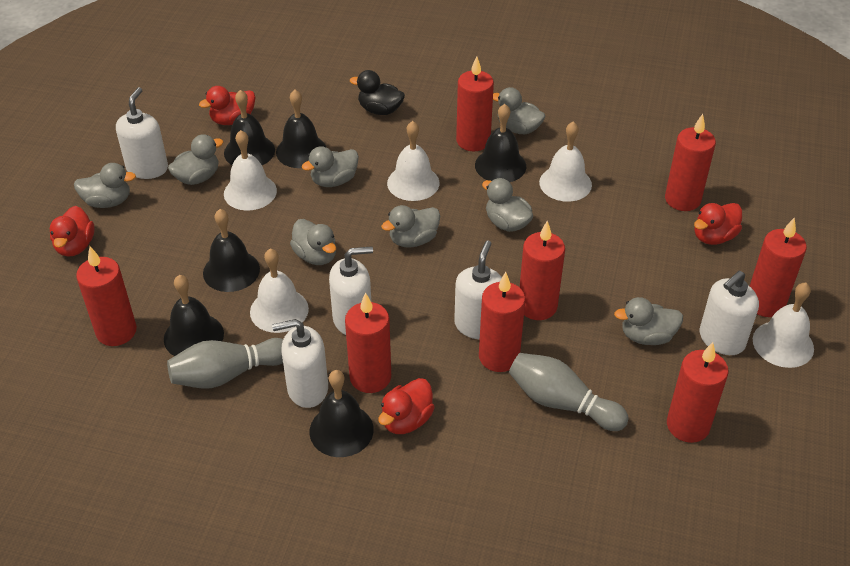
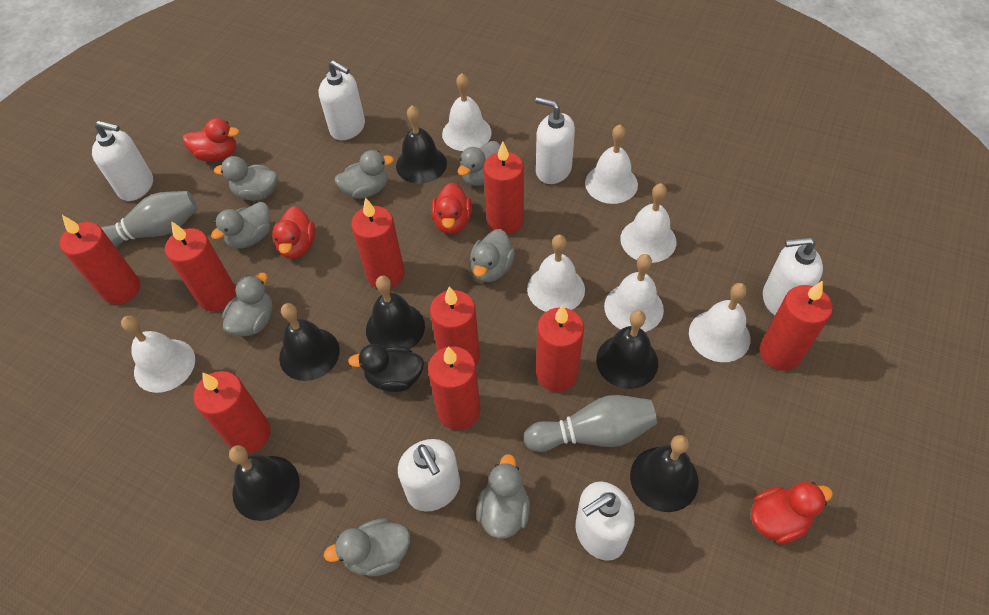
red candle: 8 -> 9
white bell: 5 -> 7
white soap dispenser: 5 -> 6

